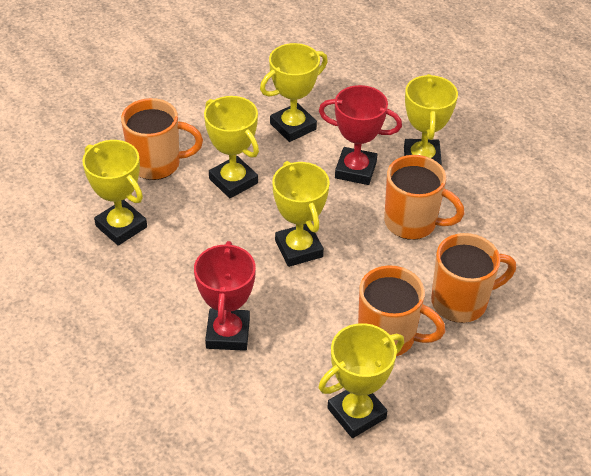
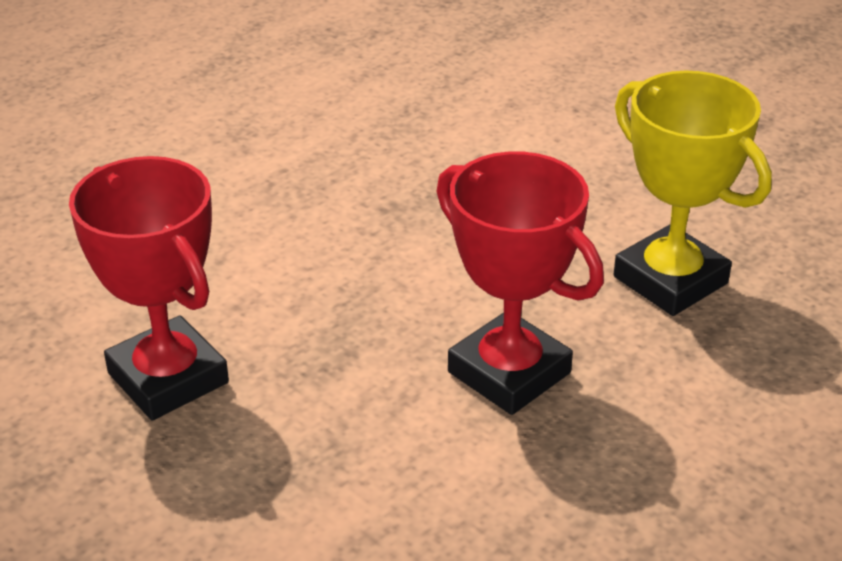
orange mug: 4 -> 0
yellow trophy: 6 -> 1

